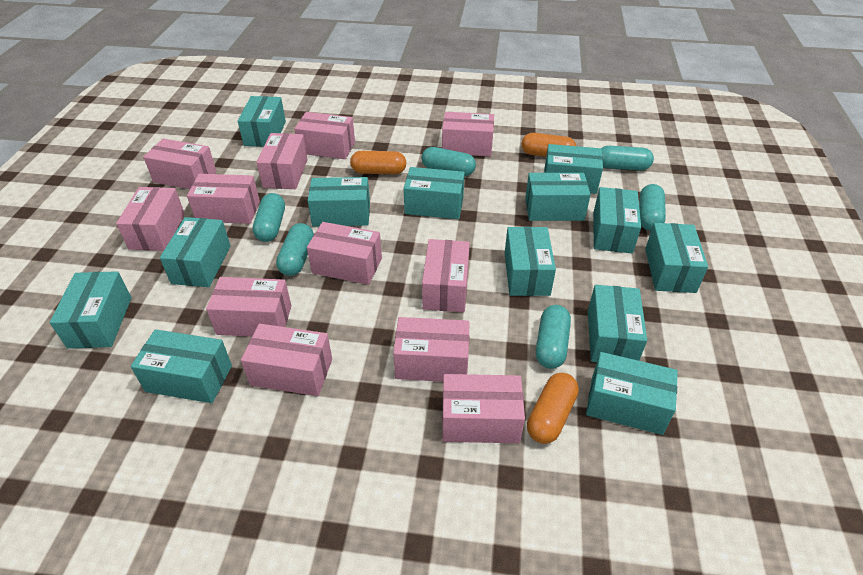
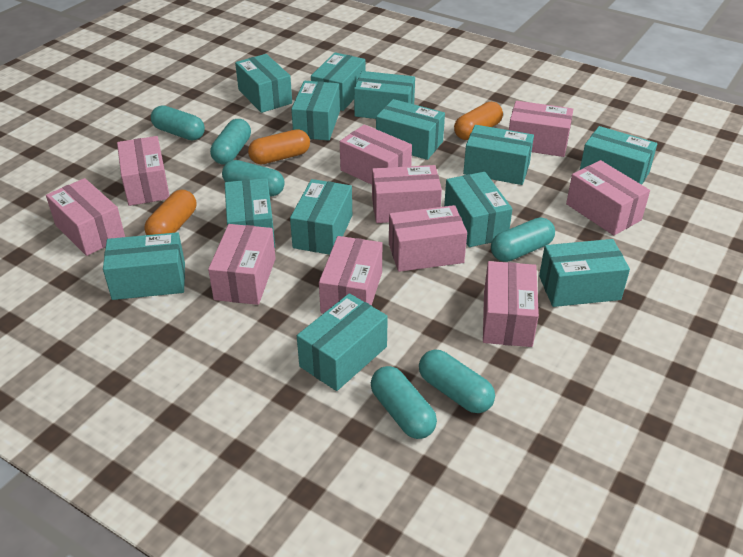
pink box: 12 -> 10

